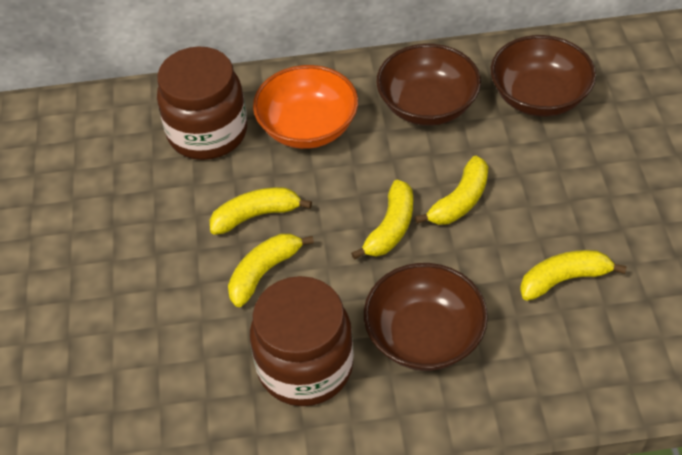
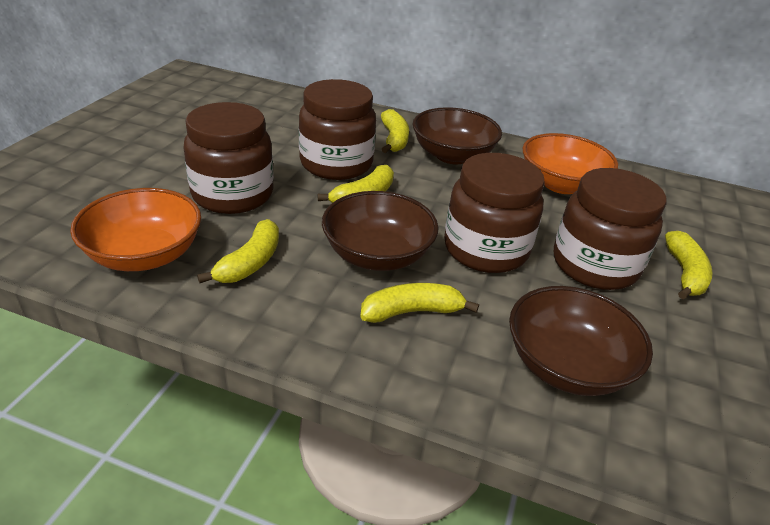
brown jar: 2 -> 4
orange bowl: 1 -> 2

